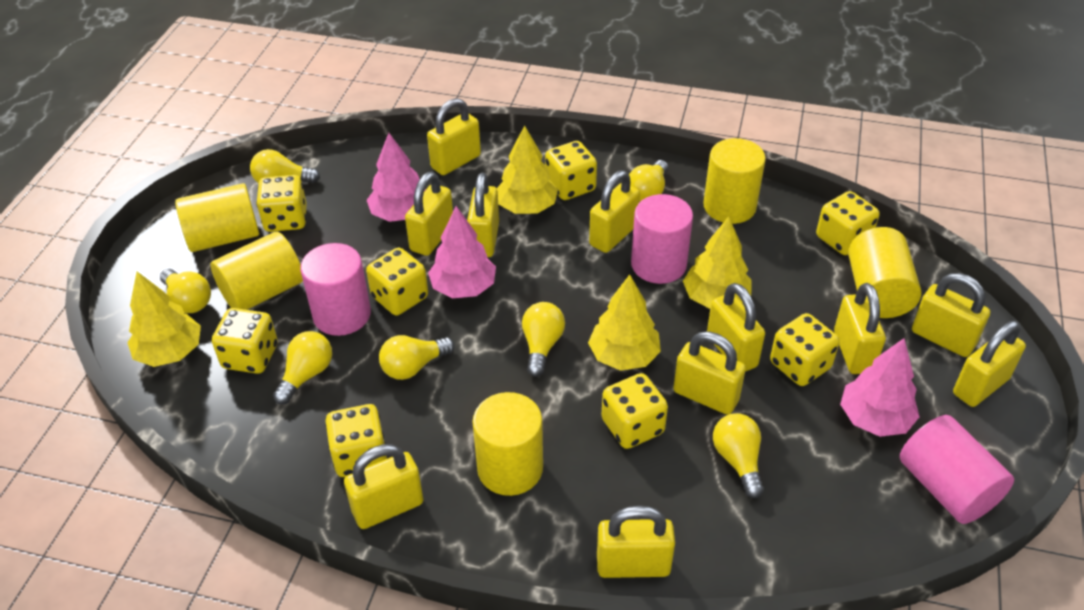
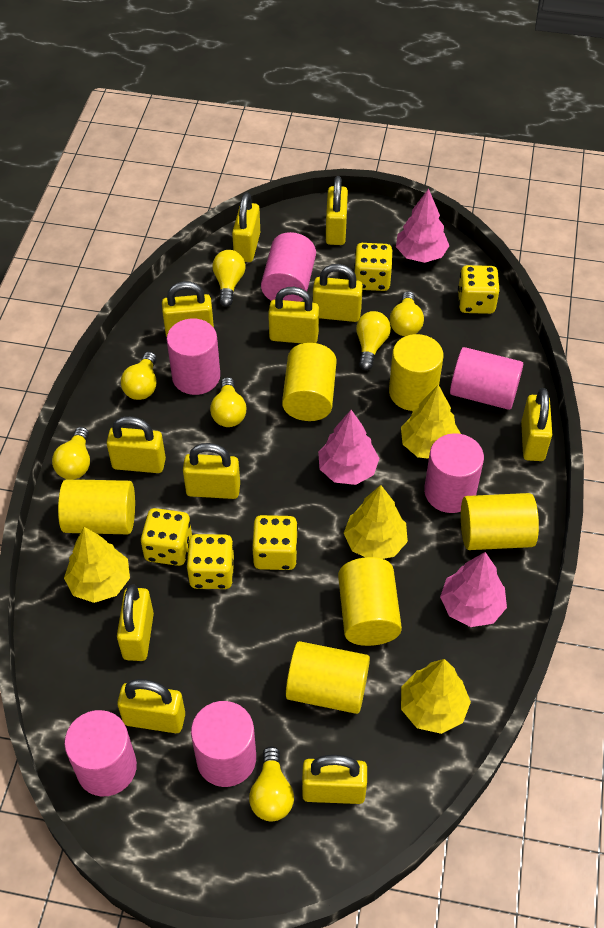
pink cylinder: 3 -> 6
yellow cylinder: 5 -> 6
yellow dice: 8 -> 5

